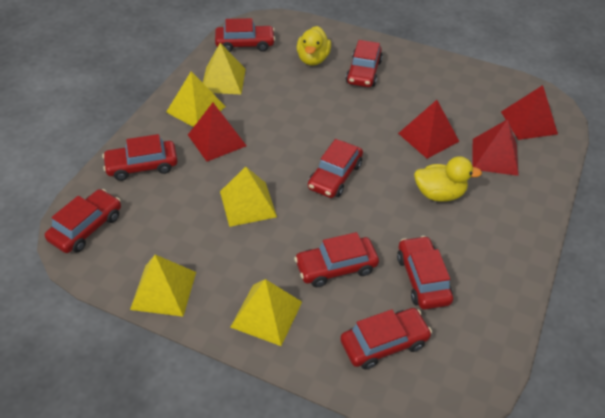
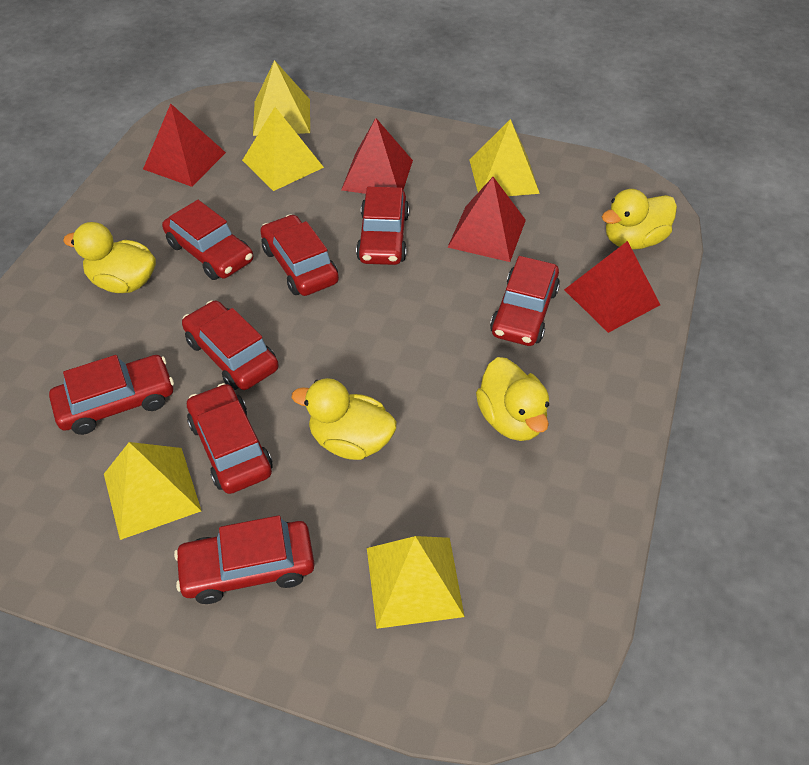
yellow duck: 2 -> 4

